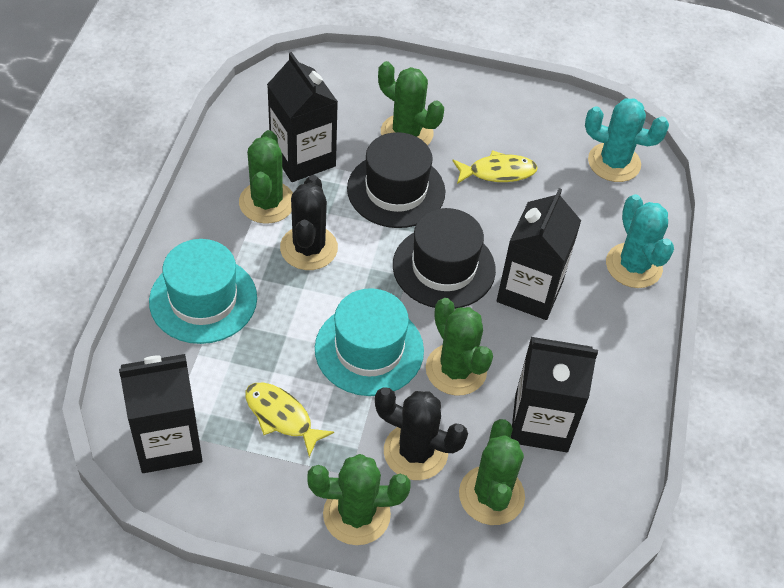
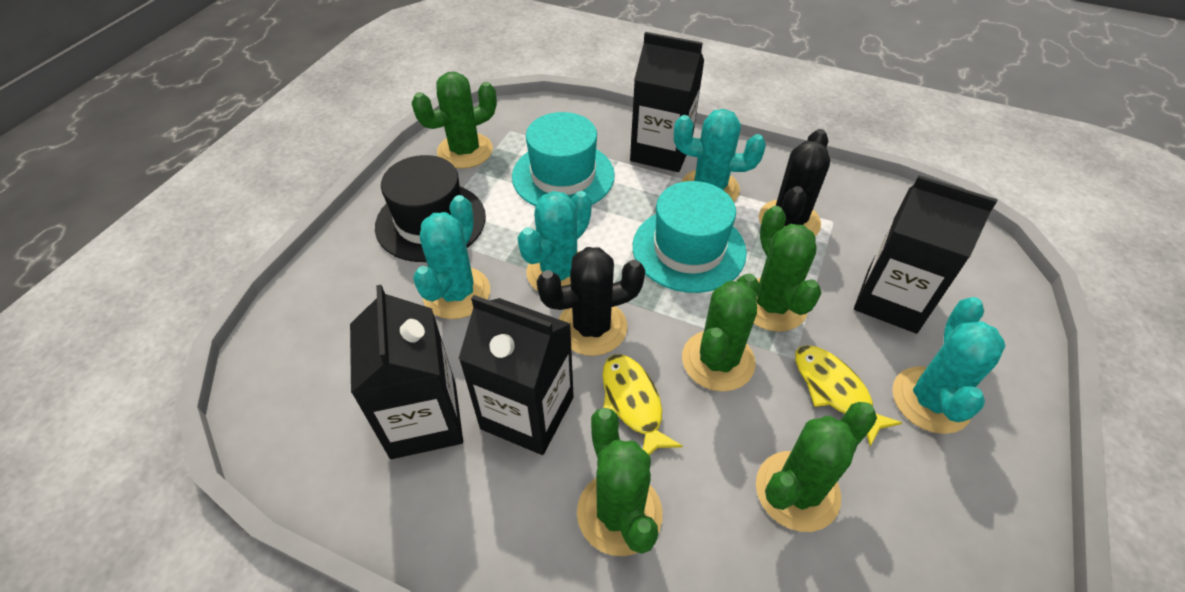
black hat: 2 -> 1
turquoise cactus: 2 -> 4

